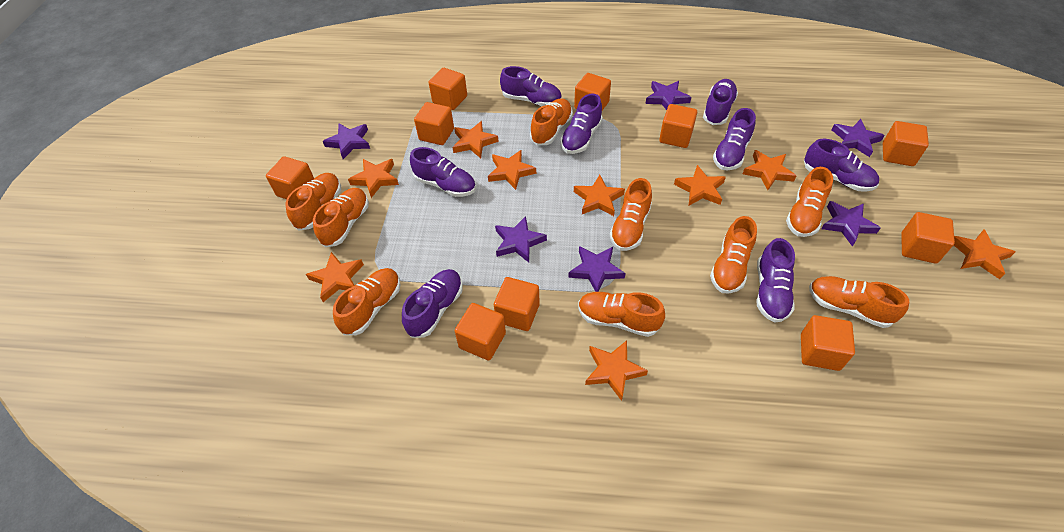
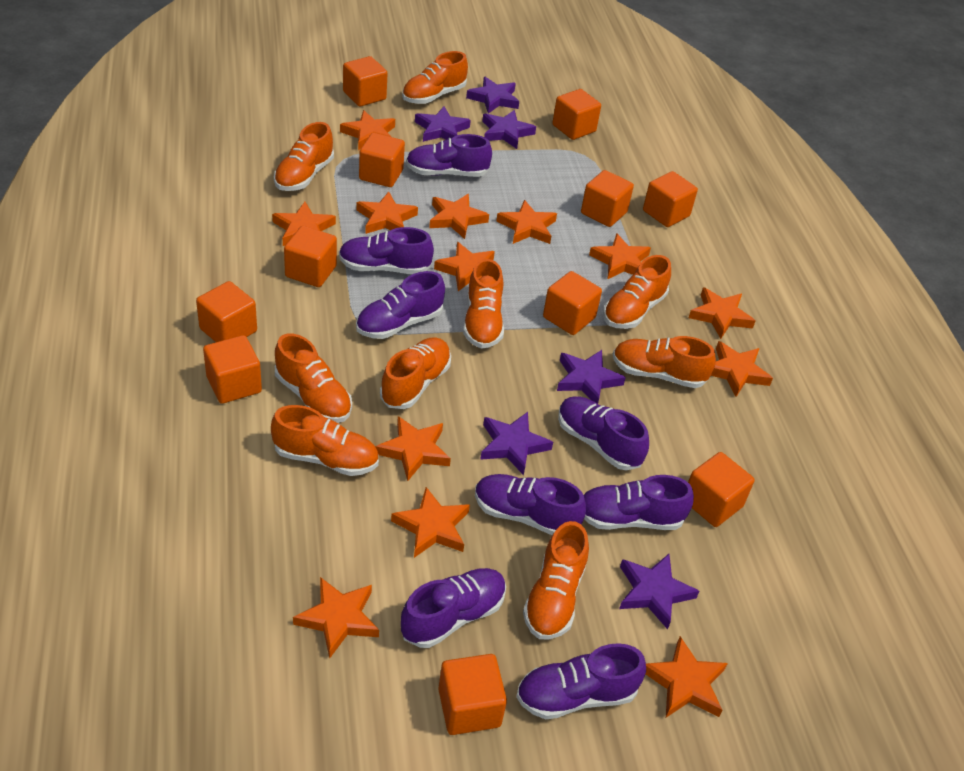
orange cube: 10 -> 11
orange star: 9 -> 13

